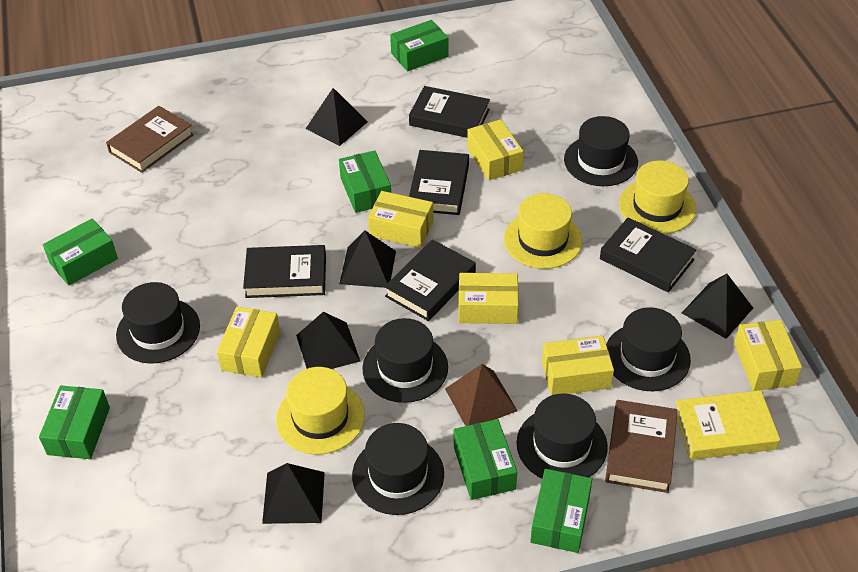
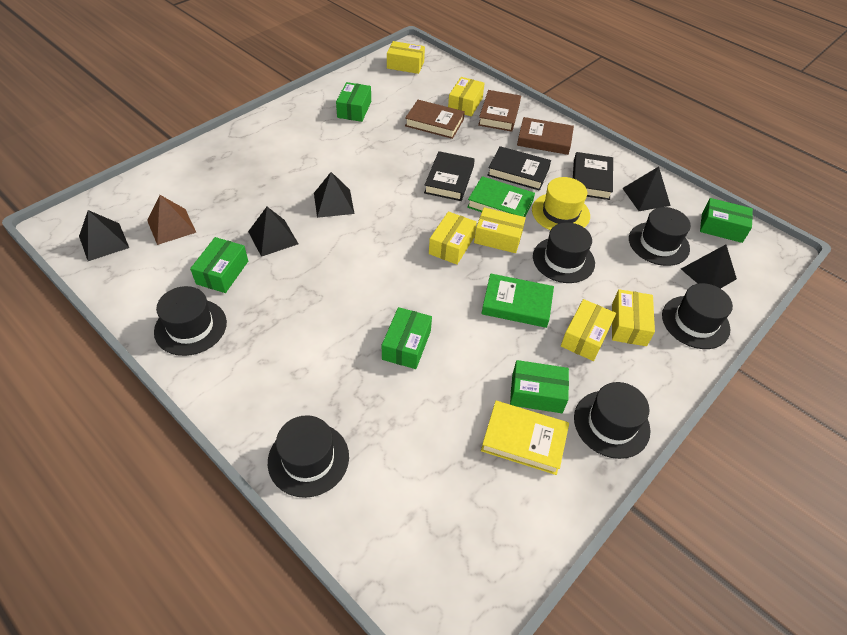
black book: 5 -> 3
brown book: 2 -> 3
green book: 0 -> 2
green box: 6 -> 5
yellow hat: 3 -> 1

